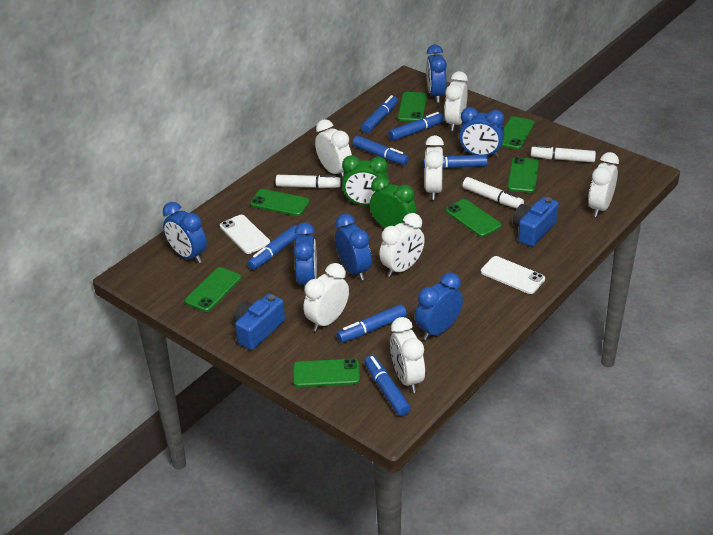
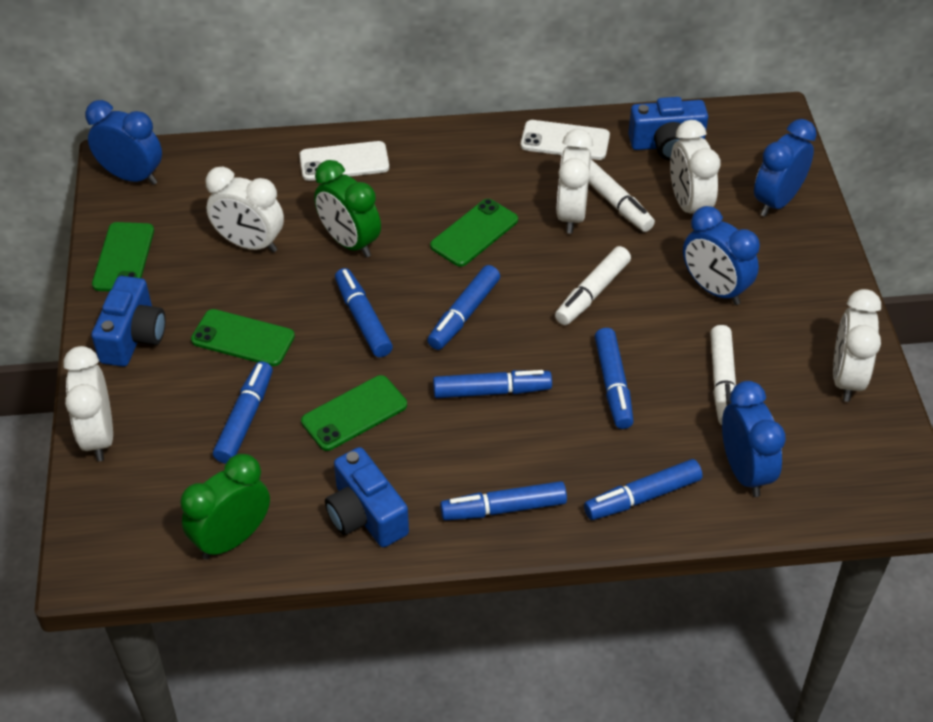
blue camera: 2 -> 3
blue clock: 6 -> 4
green phone: 7 -> 4
white clock: 7 -> 5

